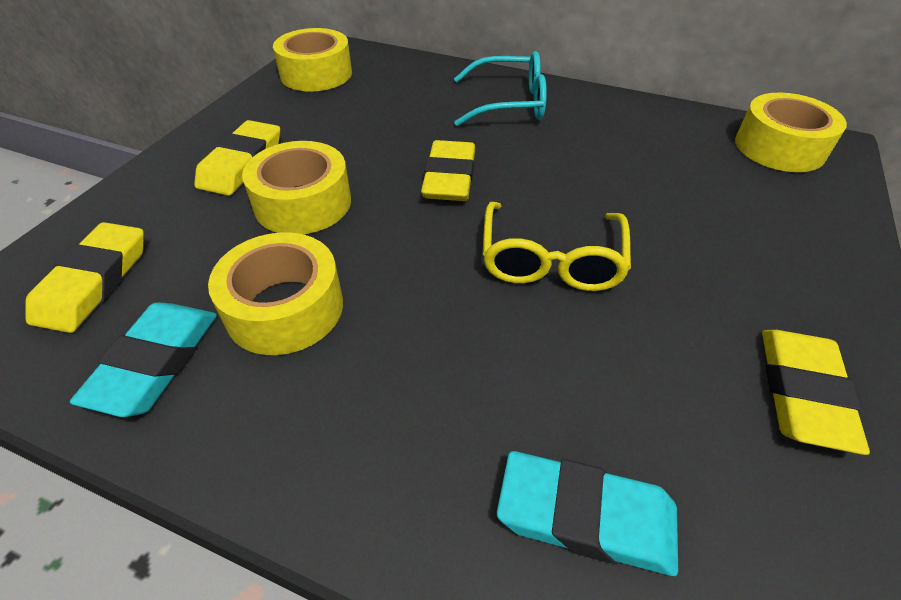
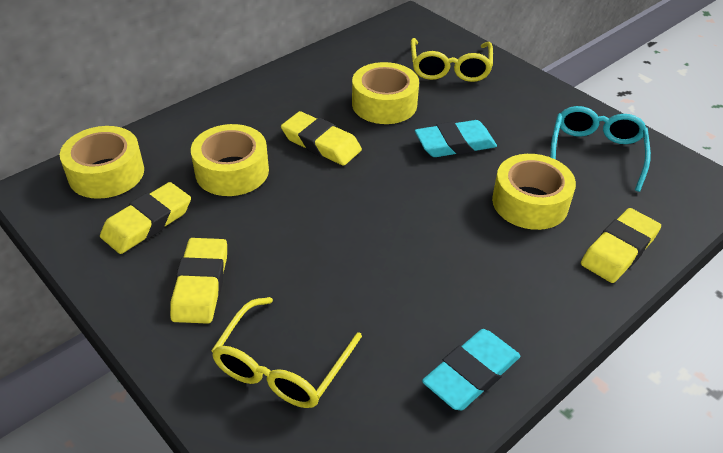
yellow glasses: 1 -> 2

